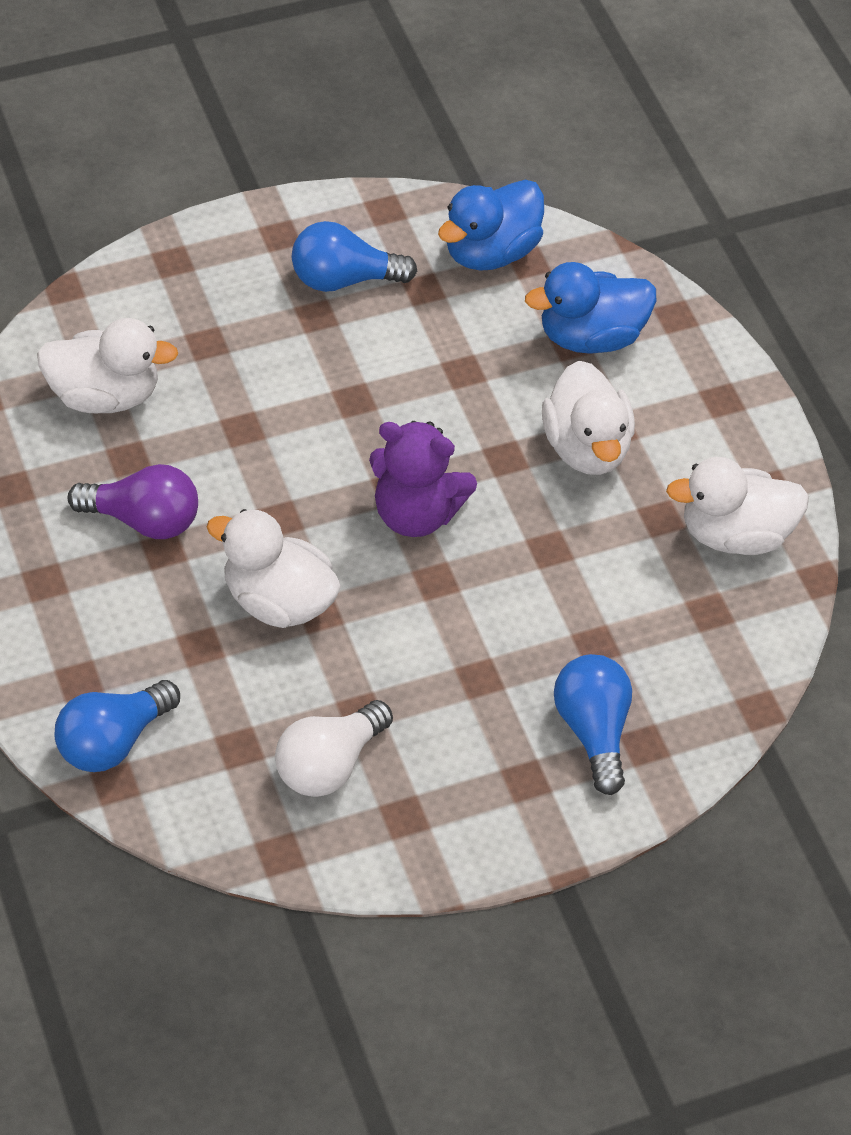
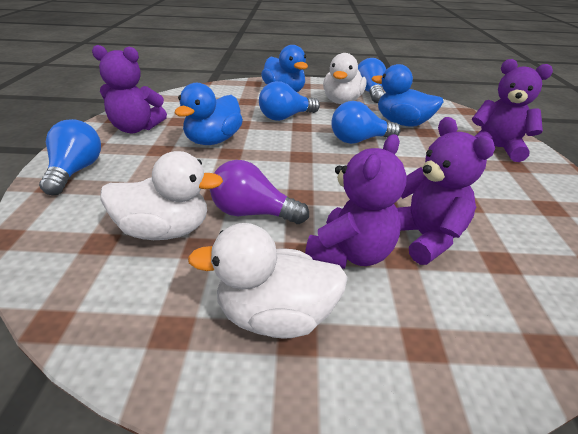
blue duck: 2 -> 3
blue light bulb: 3 -> 4
purple teddy bear: 1 -> 4
white duck: 4 -> 3
white light bulb: 1 -> 0

